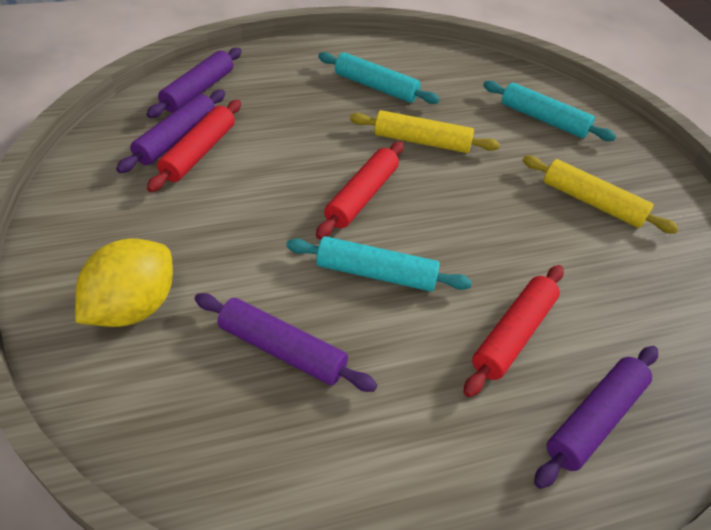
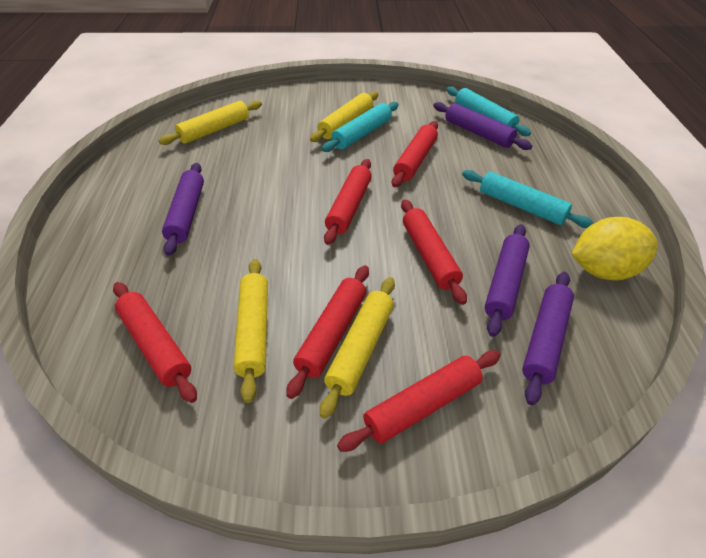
red rolling pin: 3 -> 6
yellow rolling pin: 2 -> 4

